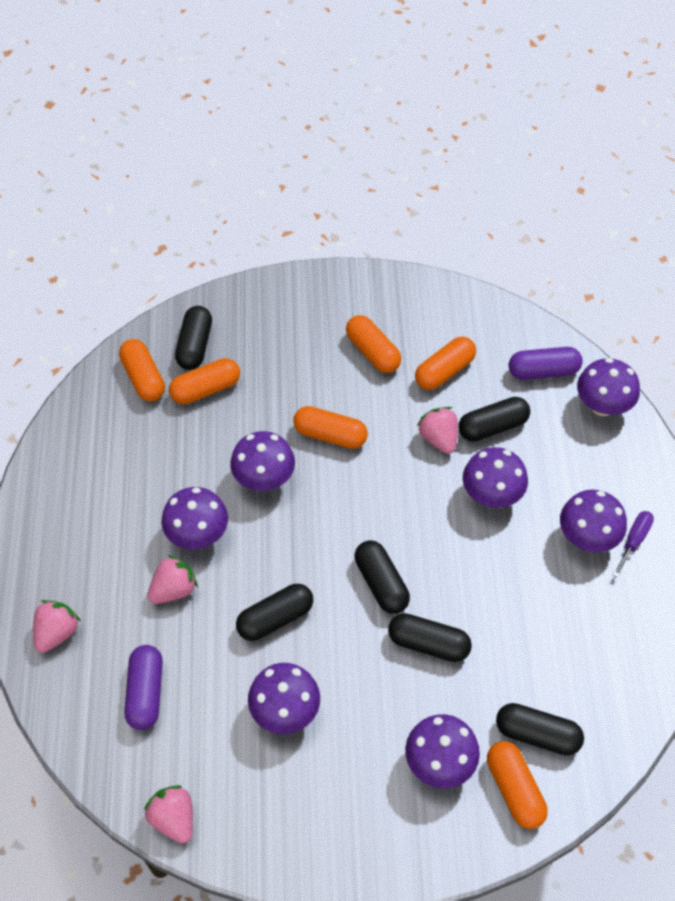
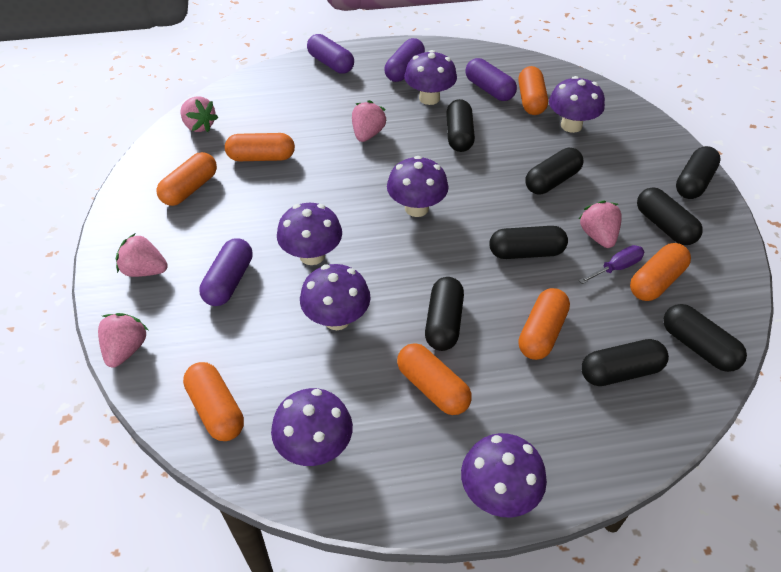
black capsule: 6 -> 8
orange capsule: 6 -> 7
pink strawberry: 4 -> 5
purple capsule: 2 -> 4

